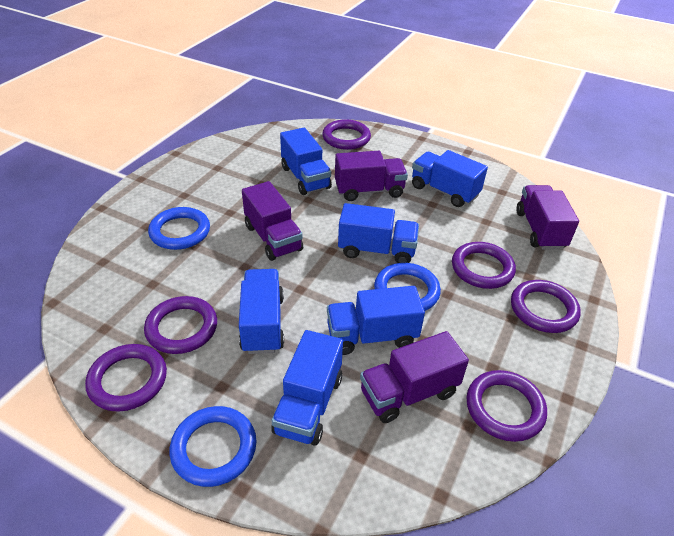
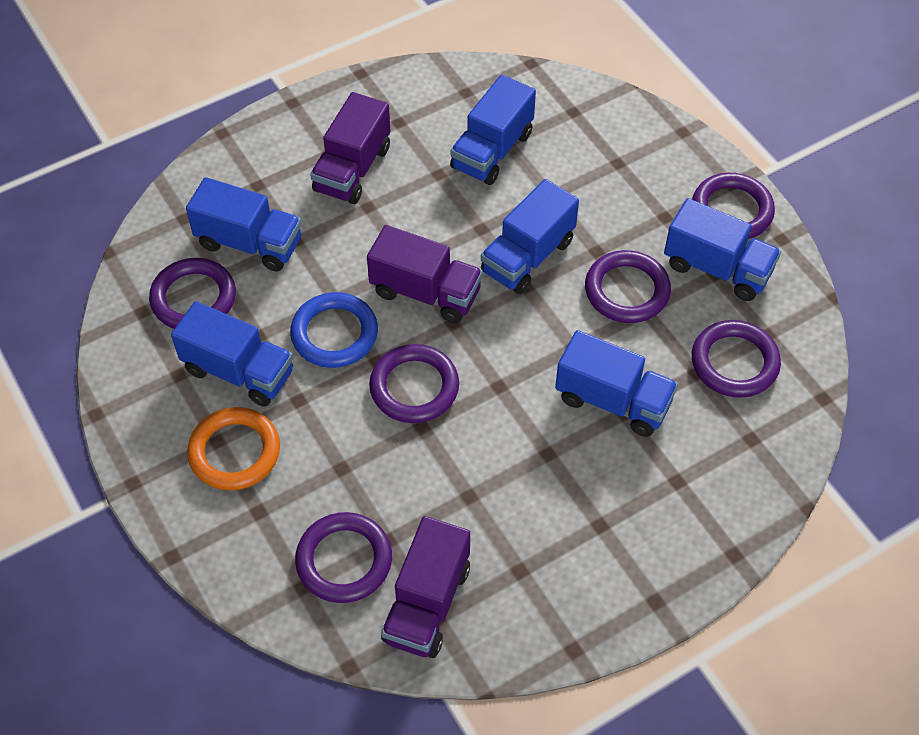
blue ring: 3 -> 1
orange ring: 0 -> 1
purple truck: 4 -> 3

